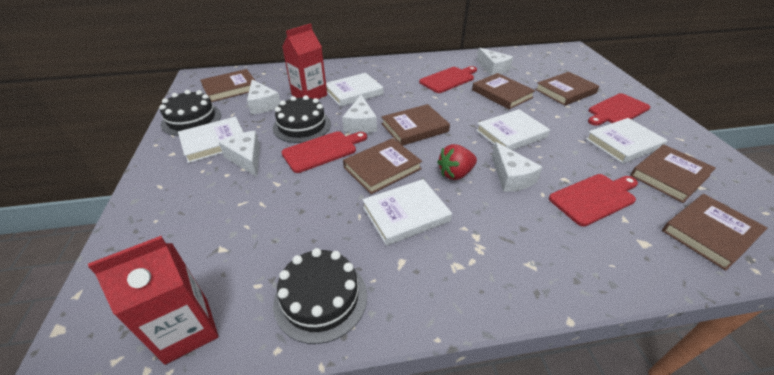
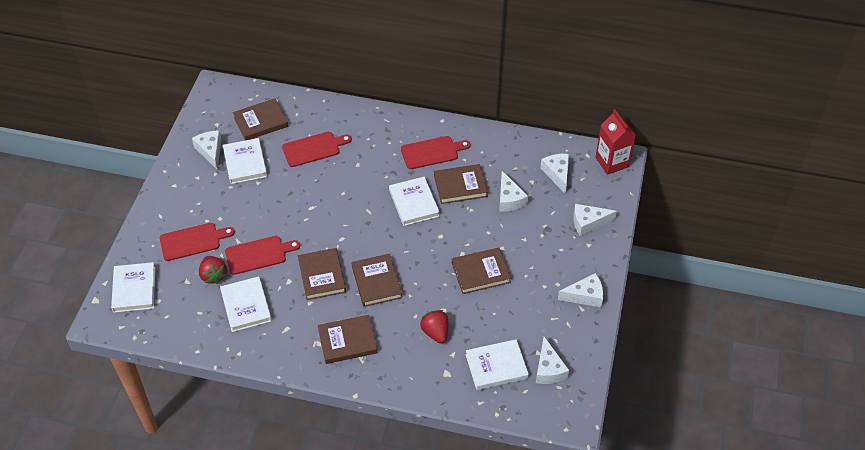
black cake: 3 -> 0
brown book: 7 -> 6
red carton: 2 -> 1
red strawberry: 1 -> 2
white cheese: 5 -> 6

